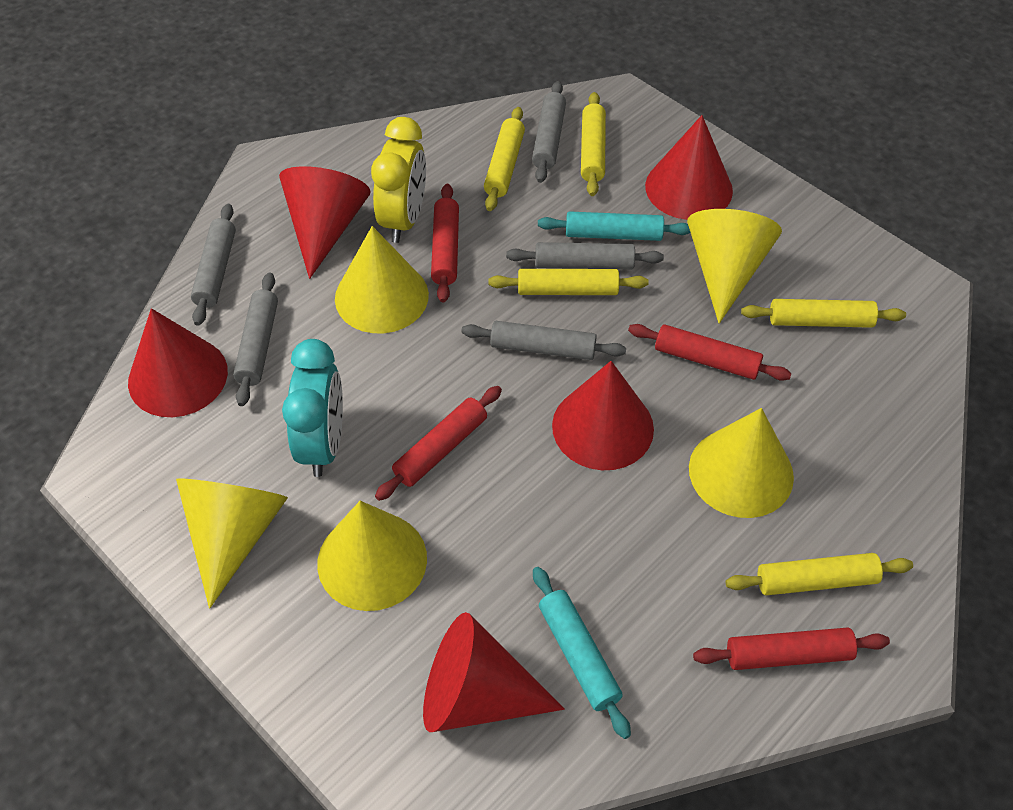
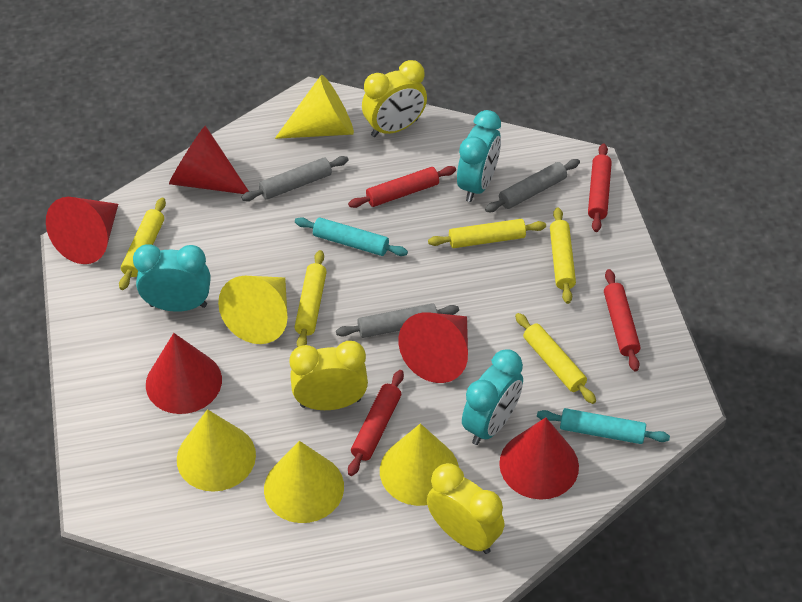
grey rolling pin: 5 -> 3
turquoise clock: 1 -> 3
yellow clock: 1 -> 3

